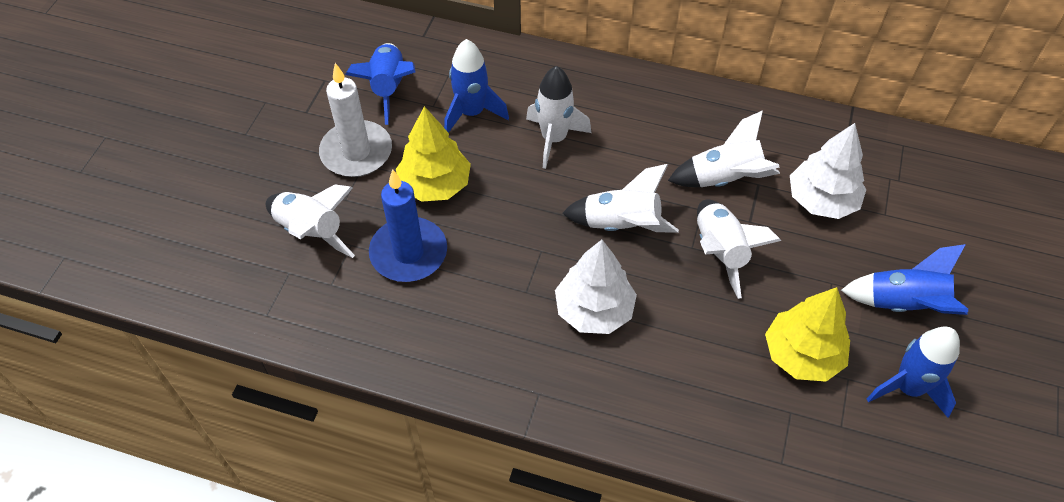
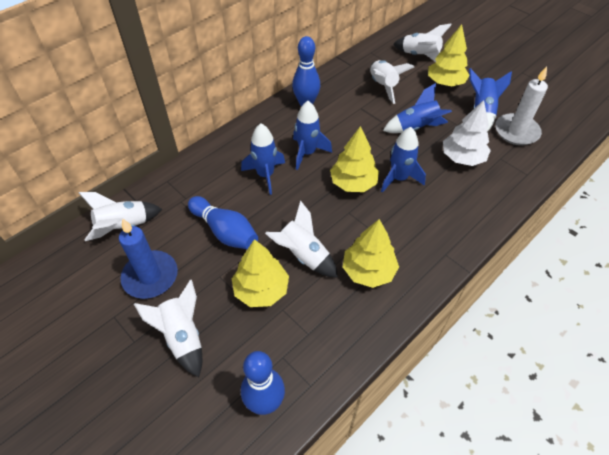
blue bowling pin: 0 -> 3
blue rocket: 4 -> 5
white tree: 2 -> 1
yellow tree: 2 -> 4

